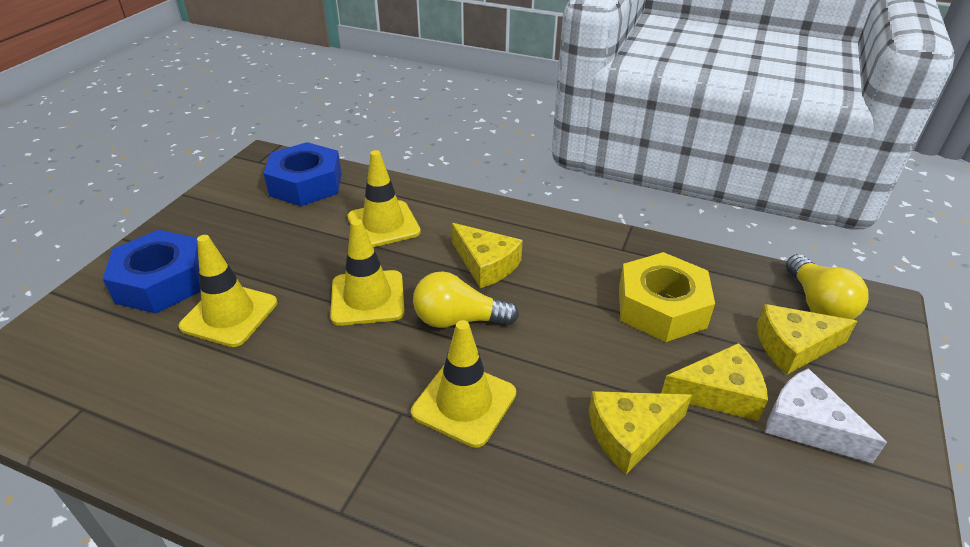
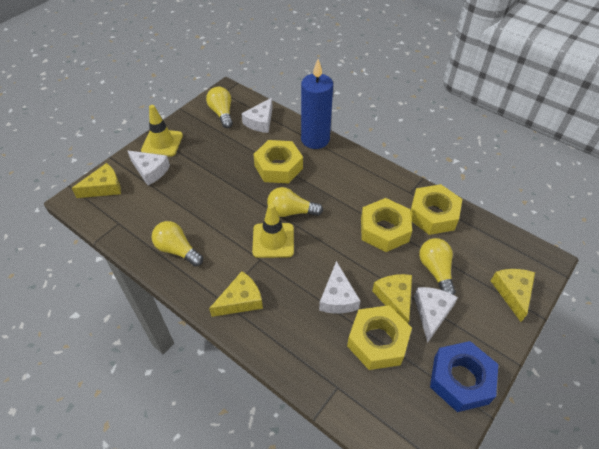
blue candle: 0 -> 1
blue nut: 2 -> 1
white cheese: 1 -> 4
yellow light bulb: 2 -> 4
yellow nut: 1 -> 4
yellow traffic cone: 4 -> 2

